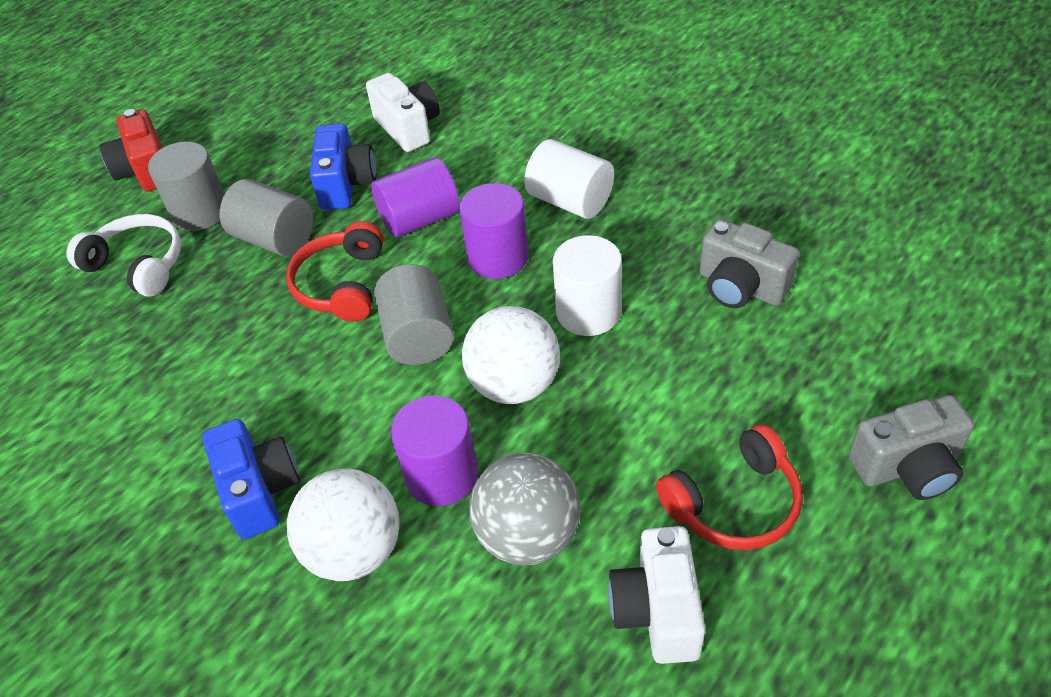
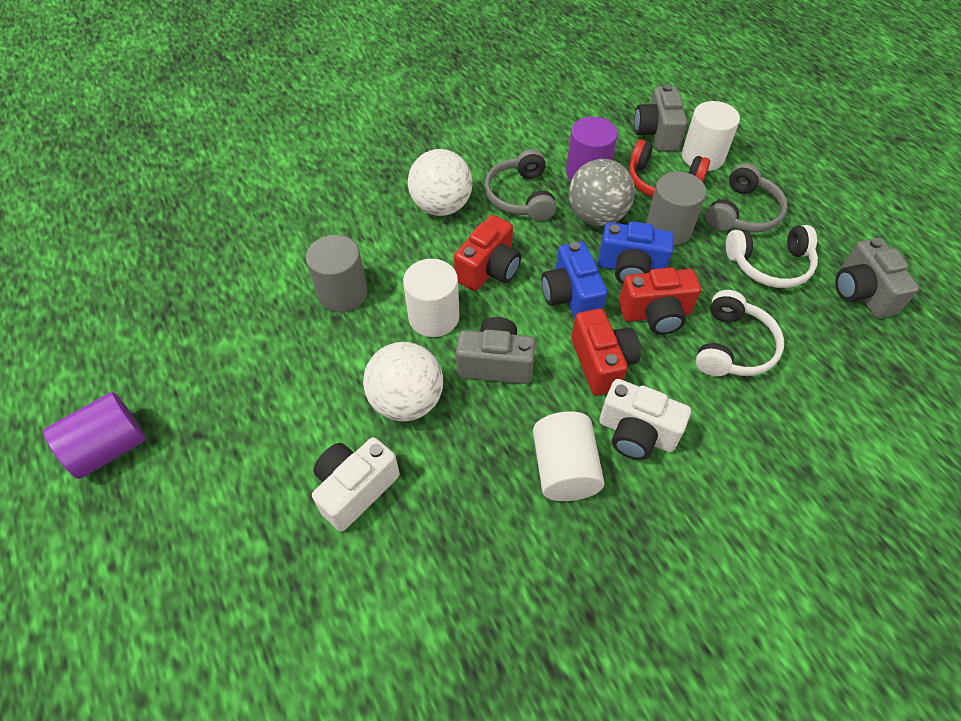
grey camera: 2 -> 3
grey cylinder: 3 -> 2
grey headphones: 0 -> 2
purple cylinder: 3 -> 2
red camera: 1 -> 3
red headphones: 2 -> 1
white cylinder: 2 -> 3
white headphones: 1 -> 2

